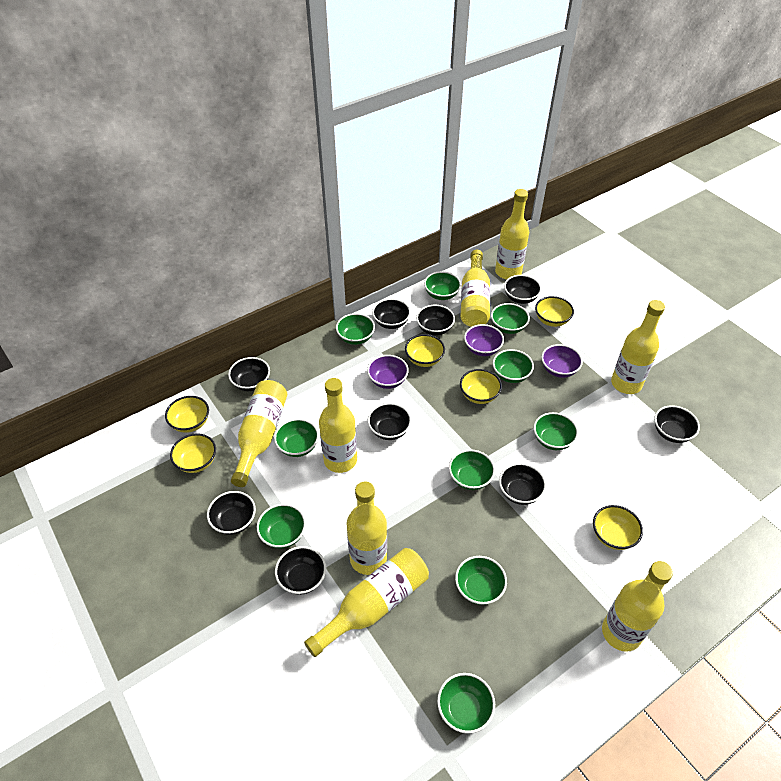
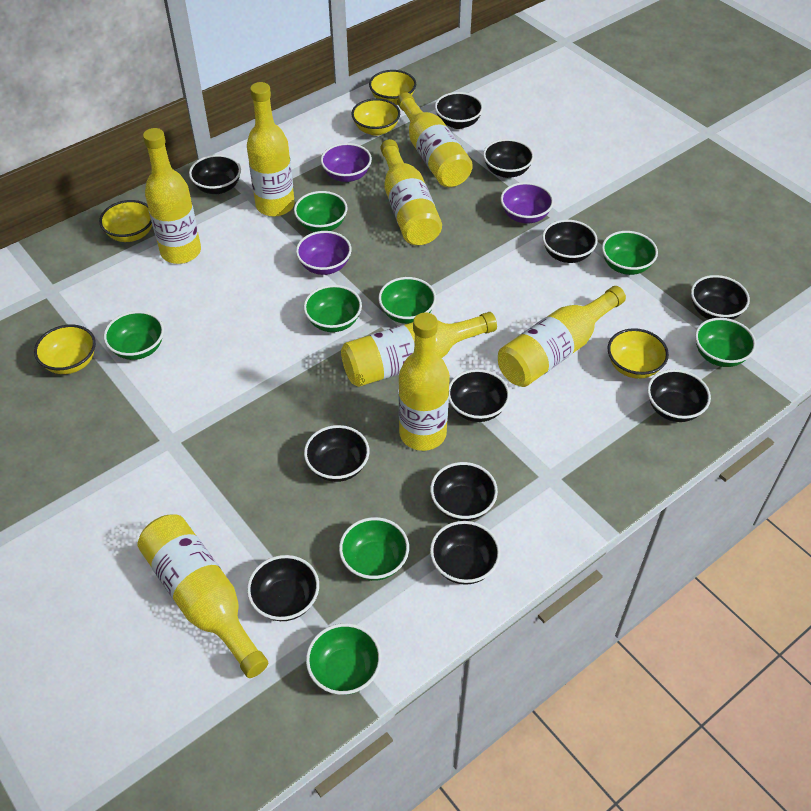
black bowl: 9 -> 11
green bowl: 10 -> 8
yellow bowl: 6 -> 5

